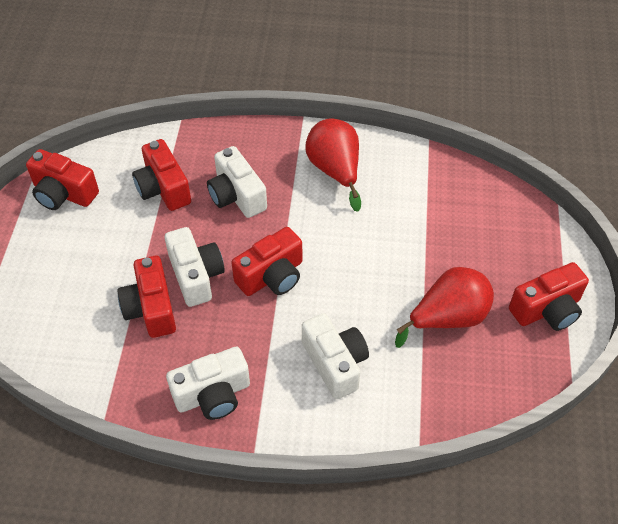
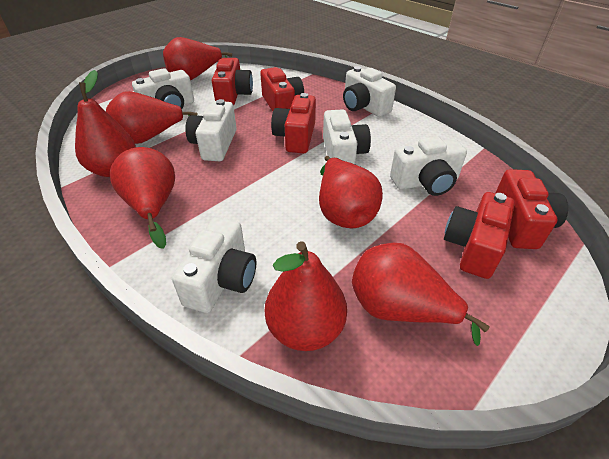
red pear: 2 -> 7
white camera: 4 -> 6

